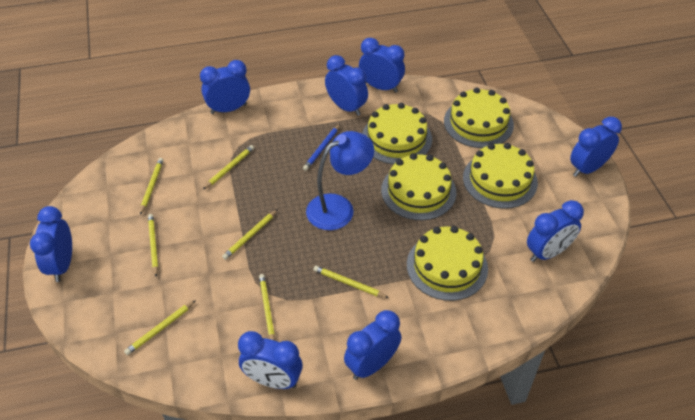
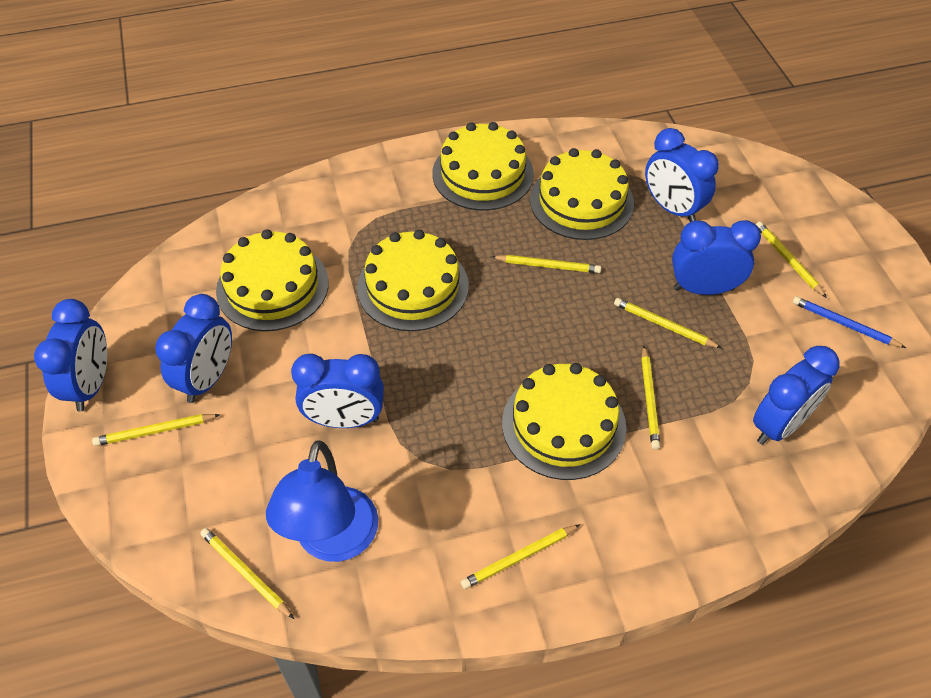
blue clock: 8 -> 6

